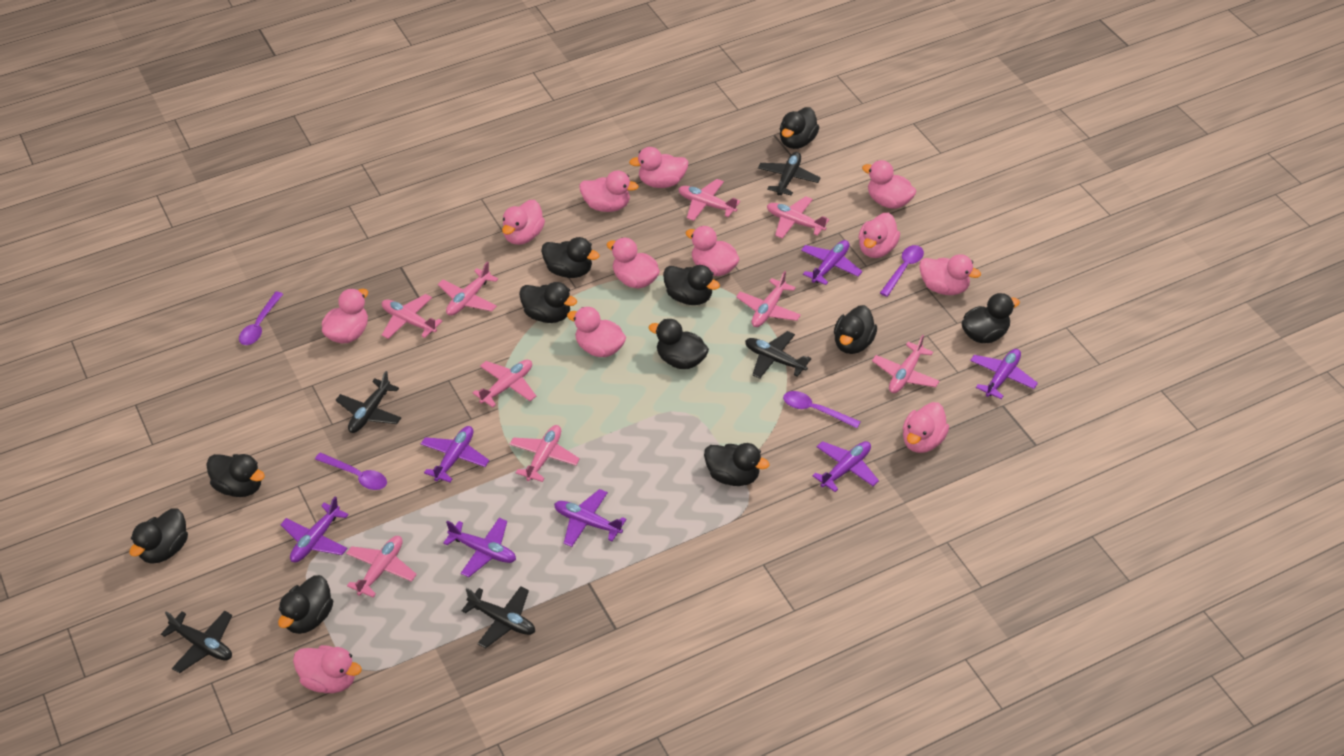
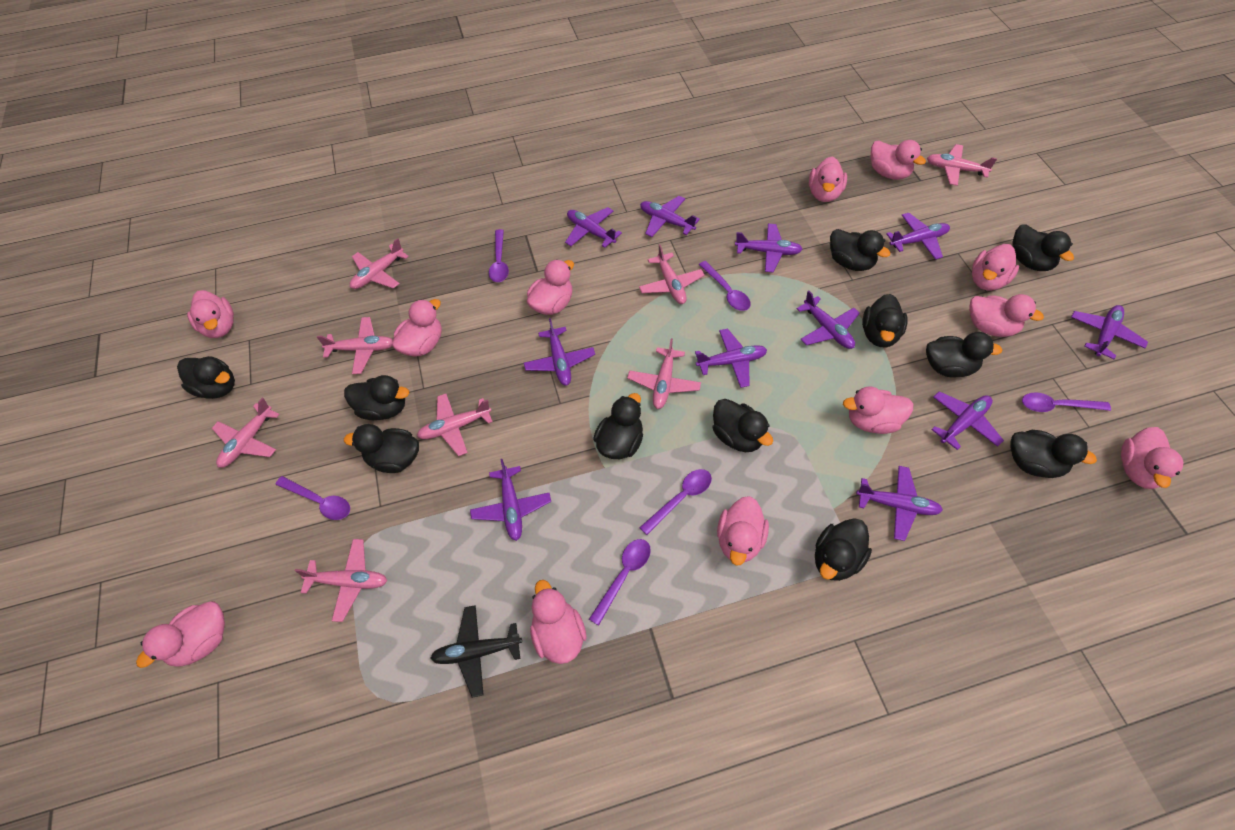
black plane: 5 -> 1
pink plane: 9 -> 8
purple plane: 7 -> 11
purple spoon: 4 -> 6

